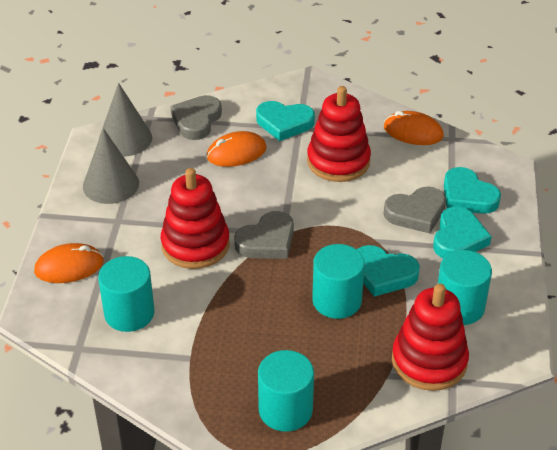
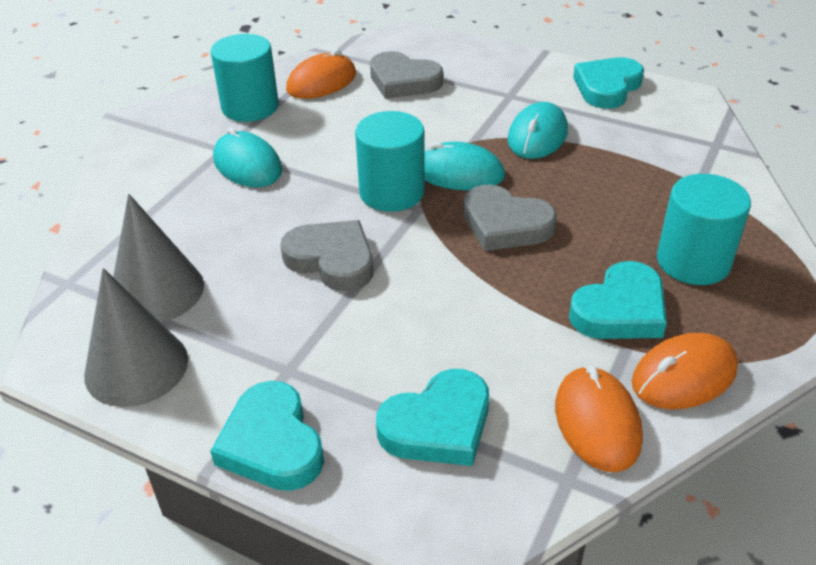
red stacking toy: 3 -> 0
turquoise cylinder: 4 -> 3
turquoise mouse: 0 -> 3

